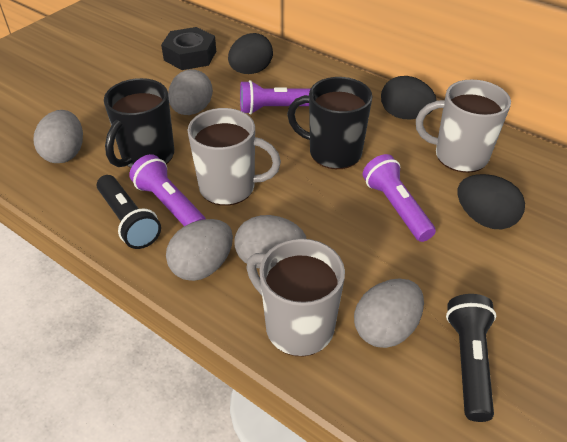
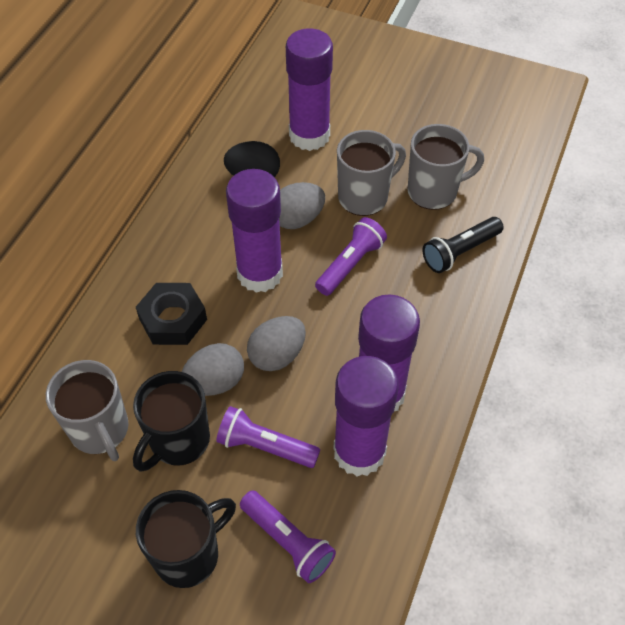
black egg: 3 -> 1
black flashlight: 2 -> 1
grey egg: 5 -> 3
purple glue stick: 0 -> 4

